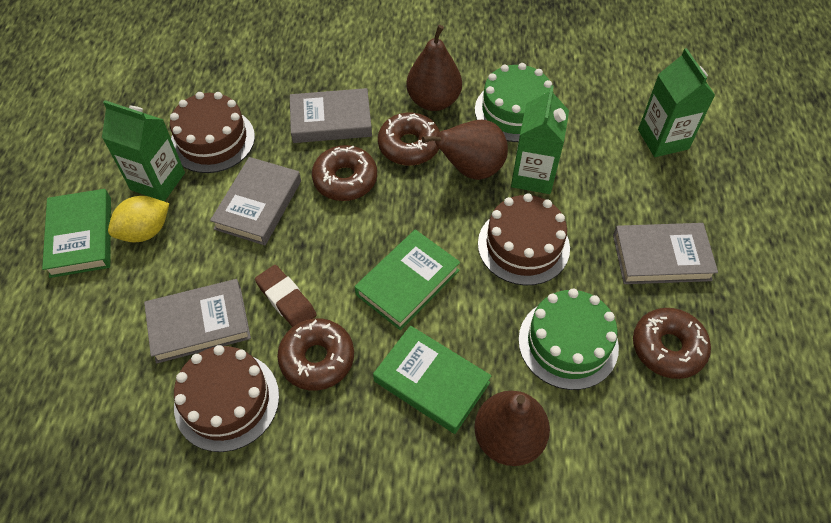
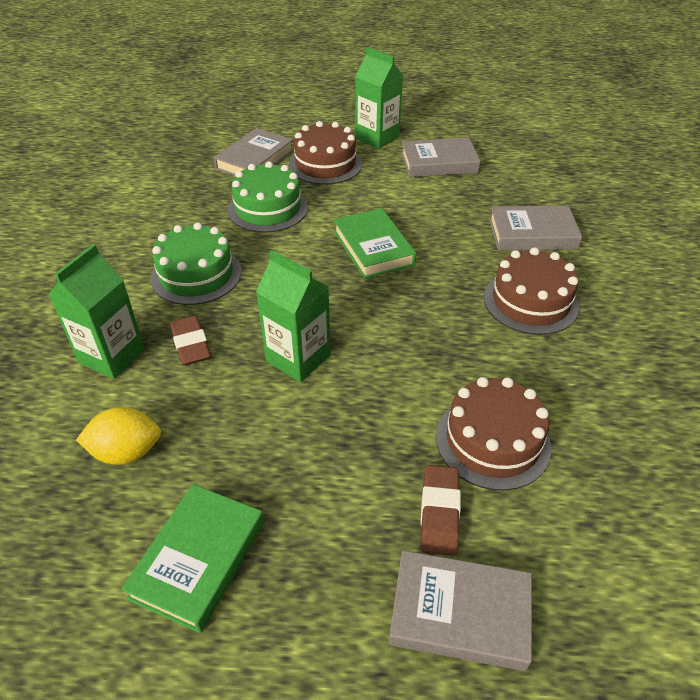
brown donut: 4 -> 0
brown eraser: 1 -> 2
brown pear: 3 -> 0
green book: 3 -> 2

